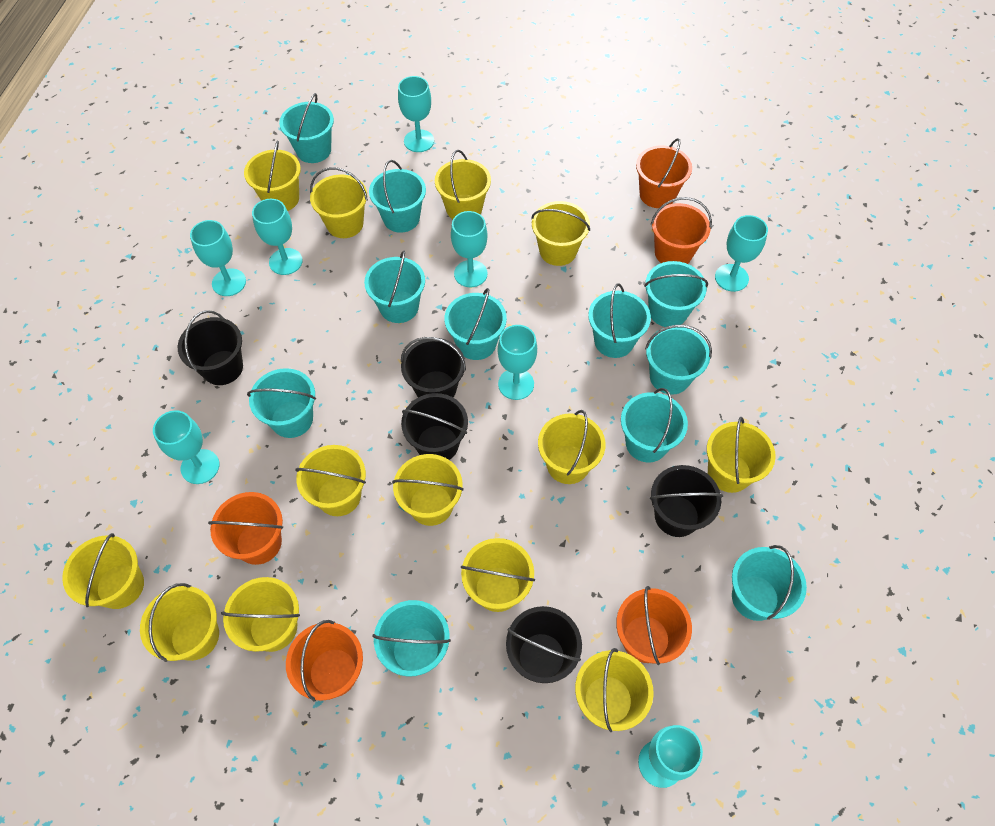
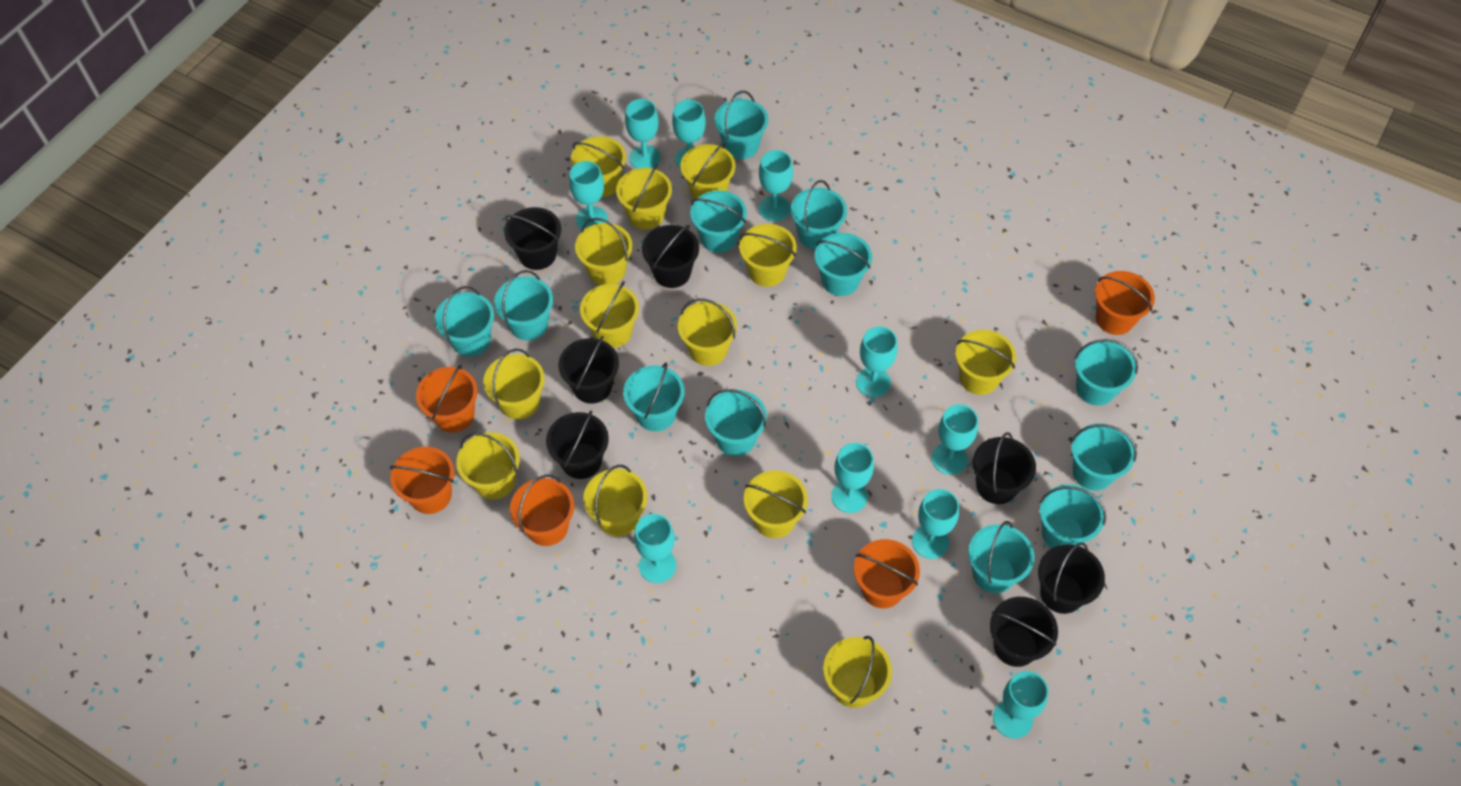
black bucket: 5 -> 7
turquoise bucket: 11 -> 12
turquoise goblet: 8 -> 10

